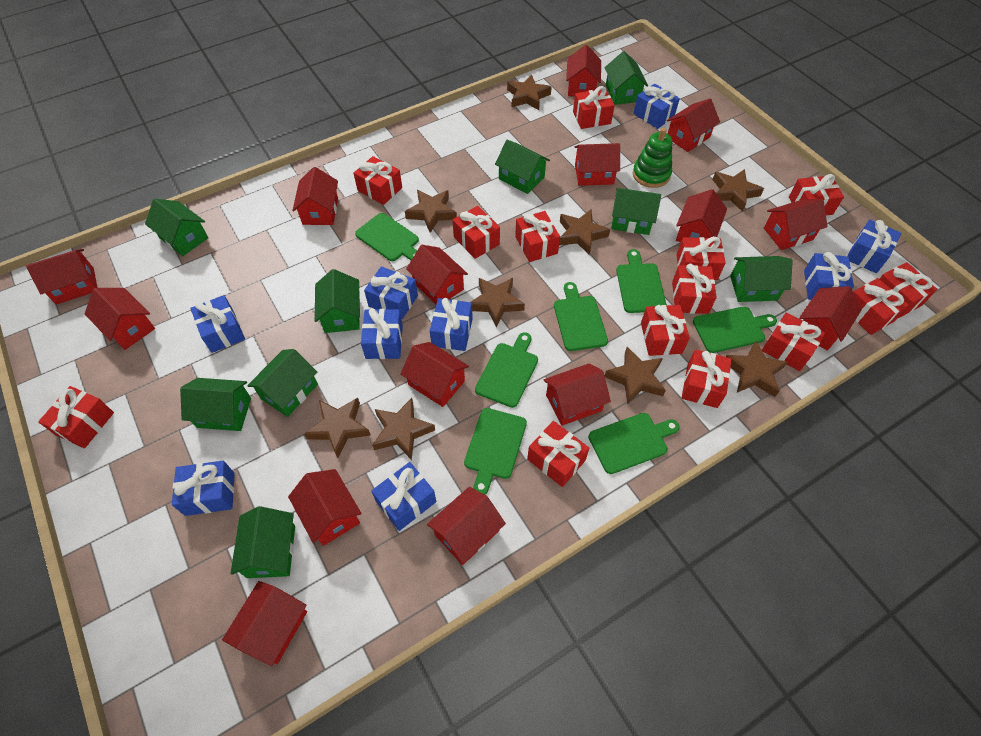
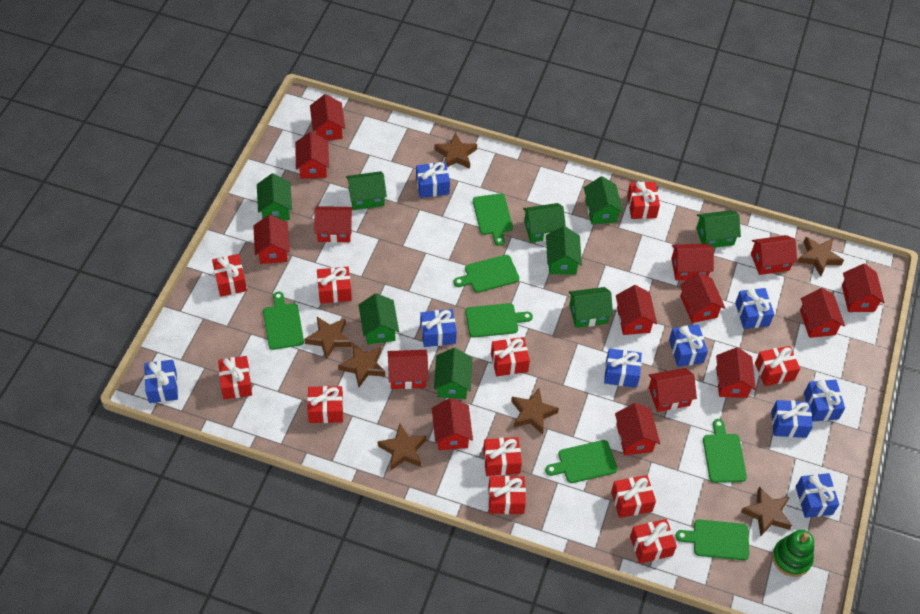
brown star: 9 -> 7
red gift: 14 -> 11

